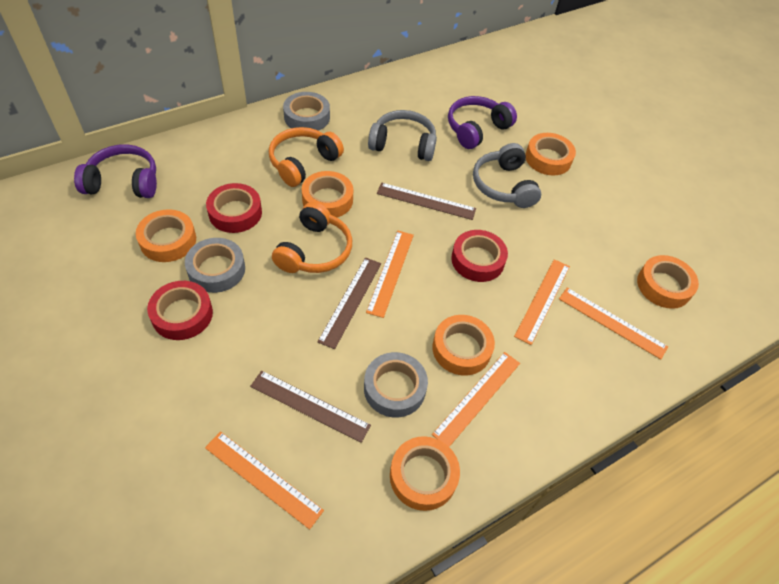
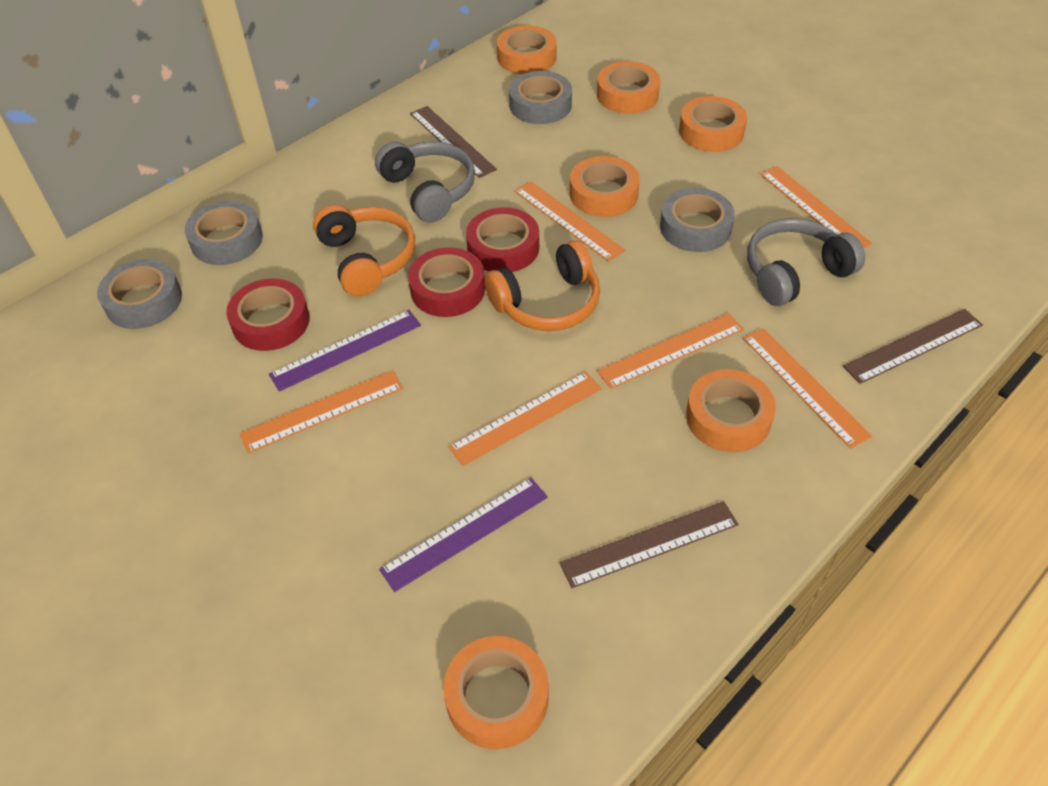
grey tape: 3 -> 4
orange ruler: 5 -> 6
purple headphones: 2 -> 0
purple ruler: 0 -> 2

